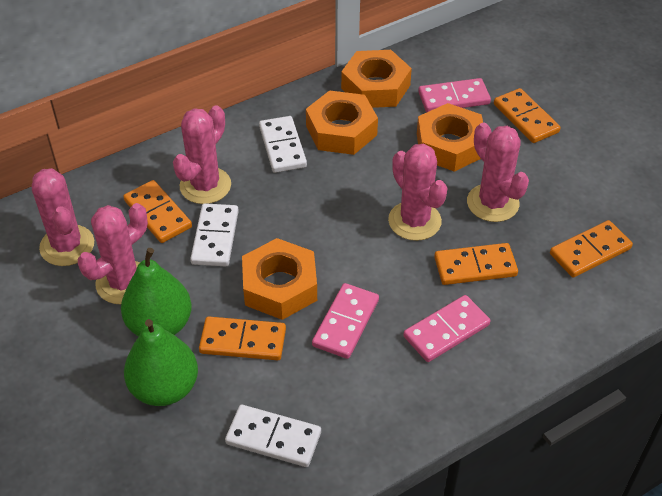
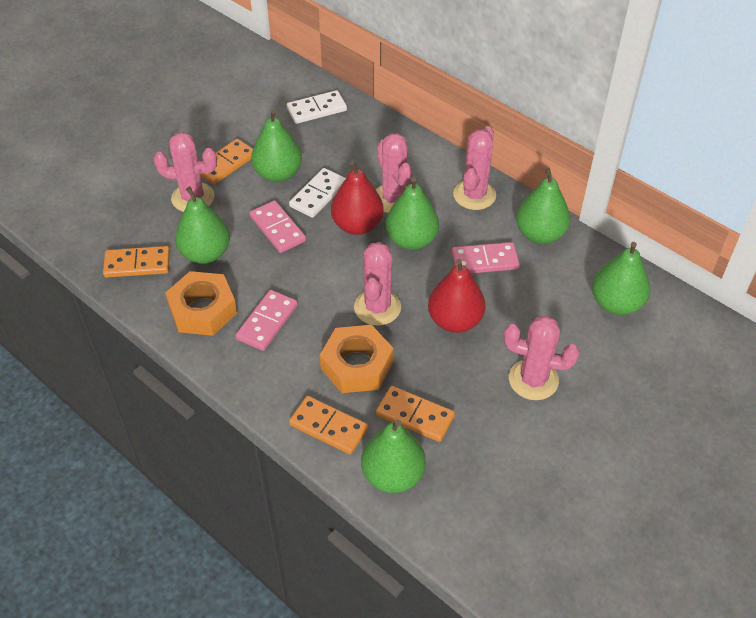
green pear: 2 -> 6
orange domino: 5 -> 4
orange nut: 4 -> 2
red pear: 0 -> 2
white domino: 3 -> 2

